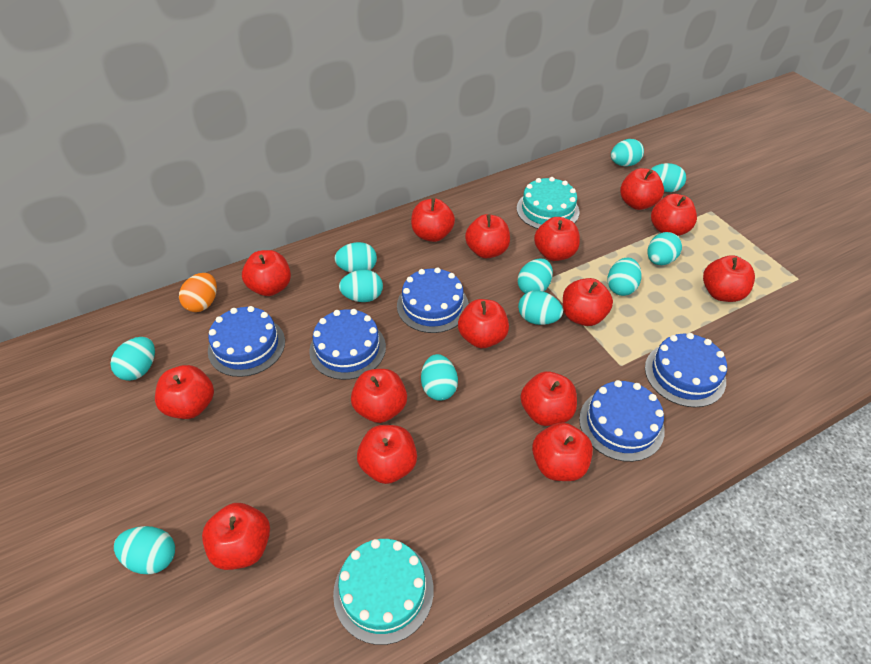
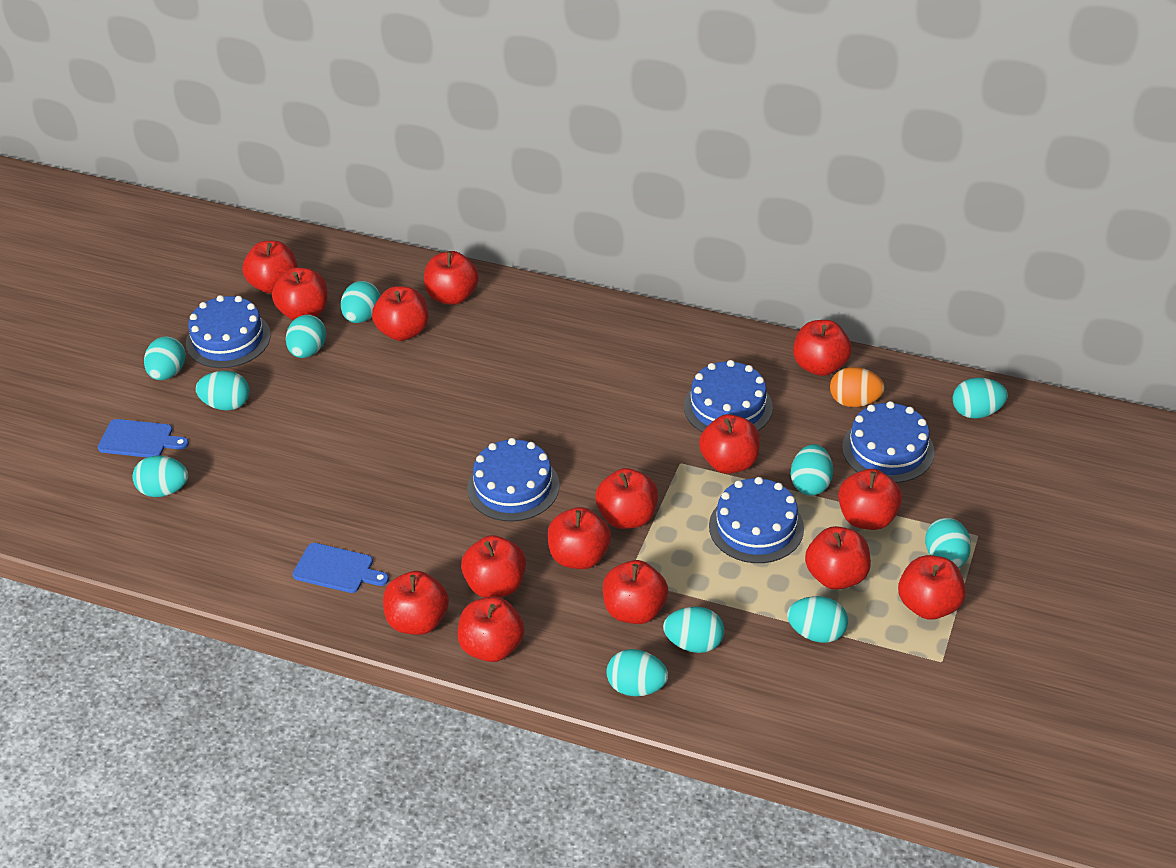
blue cutting board: 0 -> 2
turquoise cake: 2 -> 0

